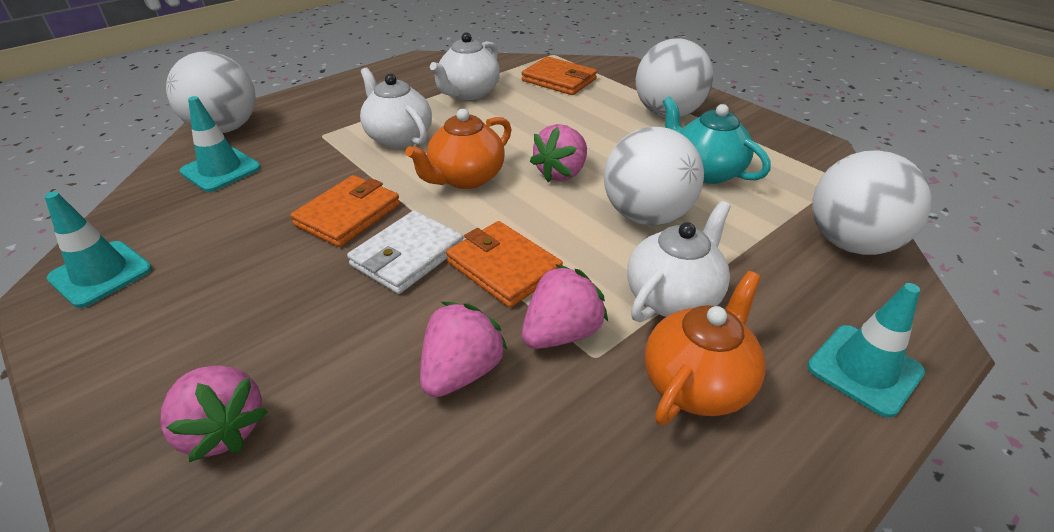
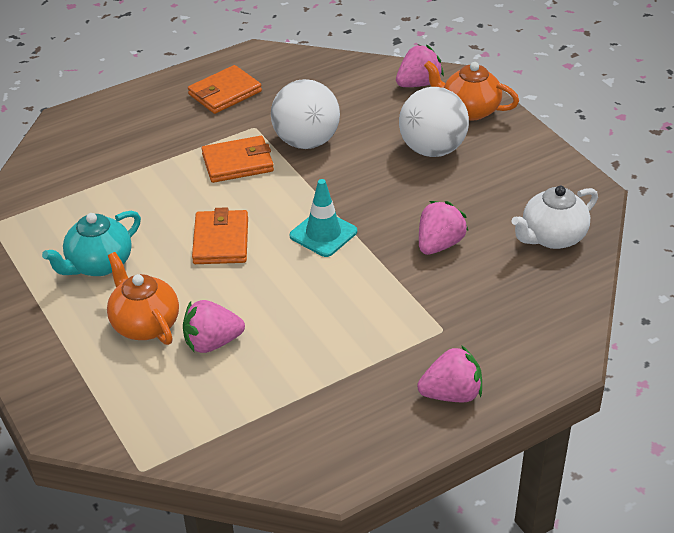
turquoise traffic cone: 3 -> 1
white ball: 4 -> 2
white teapot: 3 -> 1
white wallet: 1 -> 0

